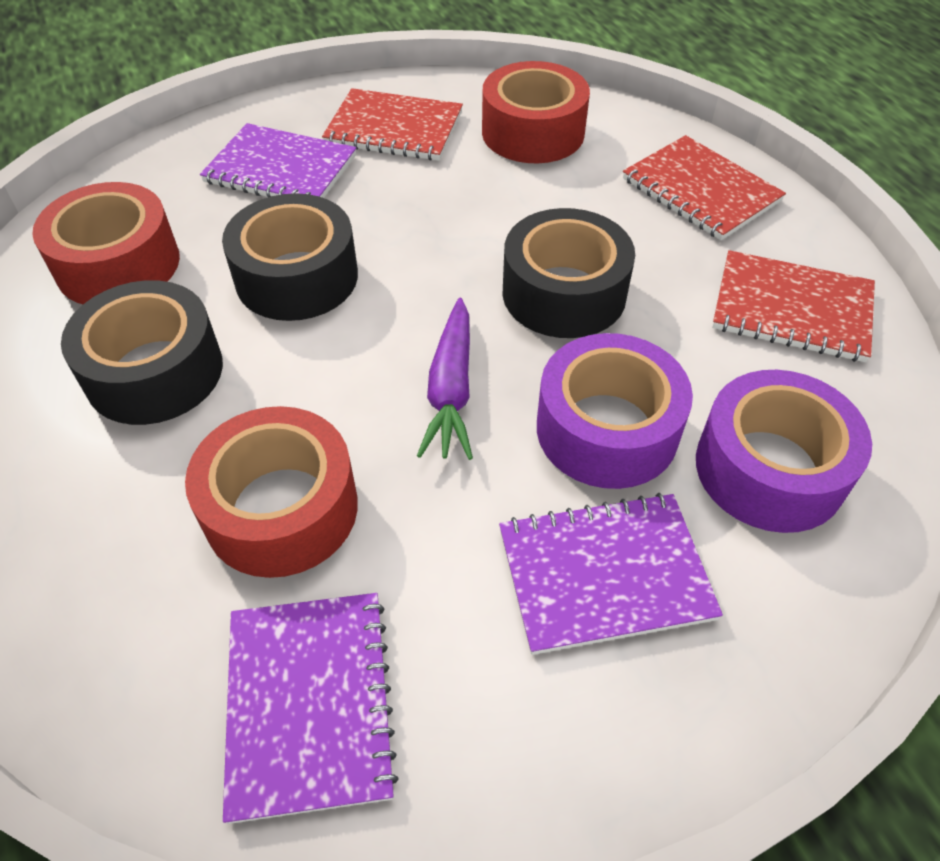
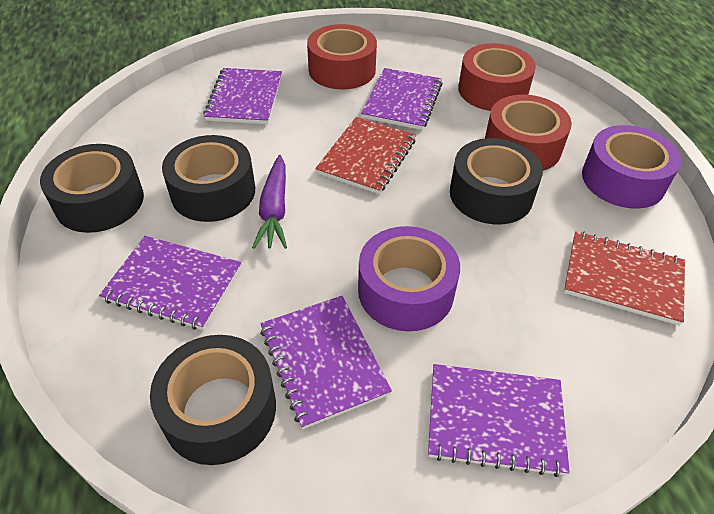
black tape: 3 -> 4
purple notebook: 3 -> 5
red notebook: 3 -> 2

